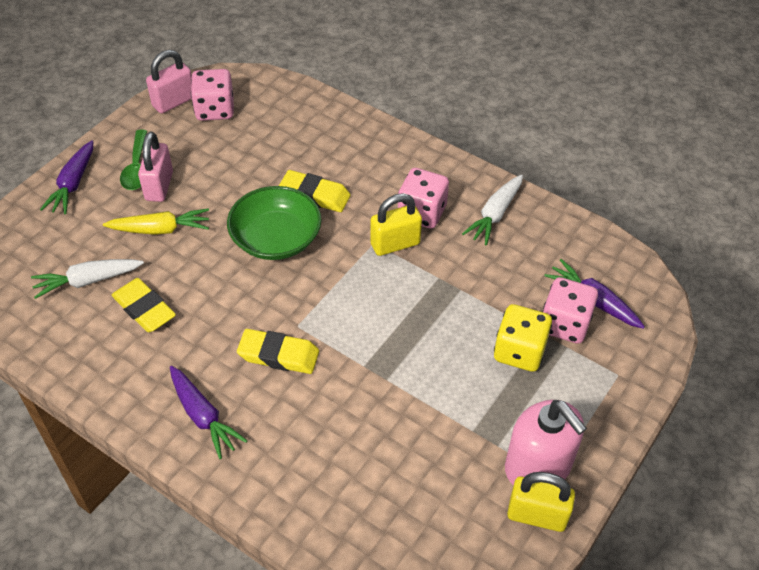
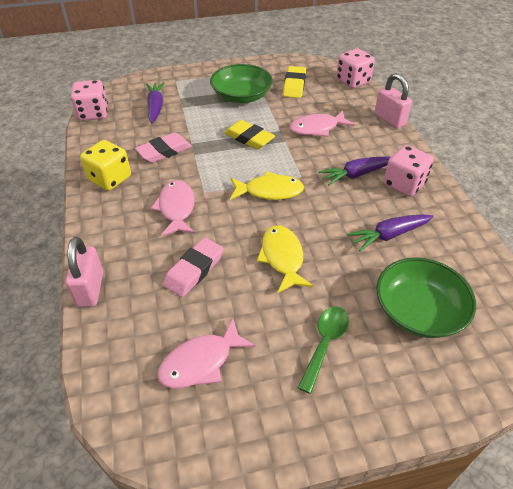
green bowl: 1 -> 2
pink eraser: 0 -> 2
pink fish: 0 -> 3
pink soap dispenser: 1 -> 0
white carrot: 2 -> 0
yellow carrot: 1 -> 0
yellow eraser: 3 -> 2
yellow fish: 0 -> 2
yellow padlock: 2 -> 0

